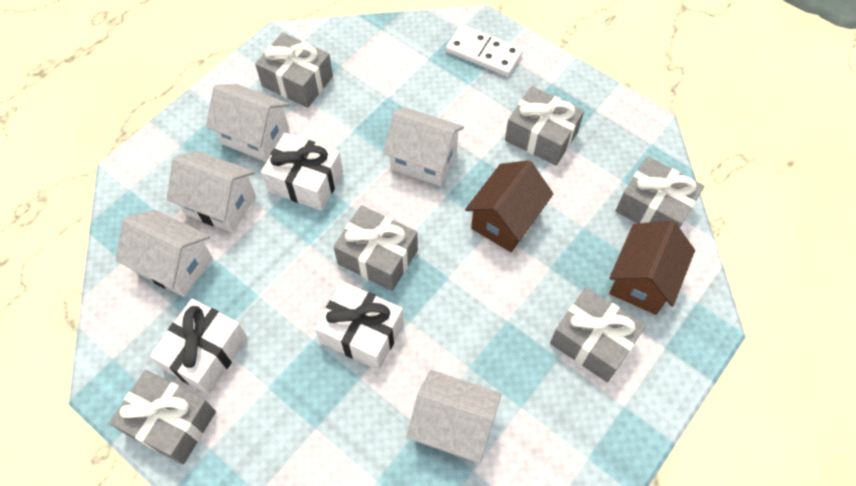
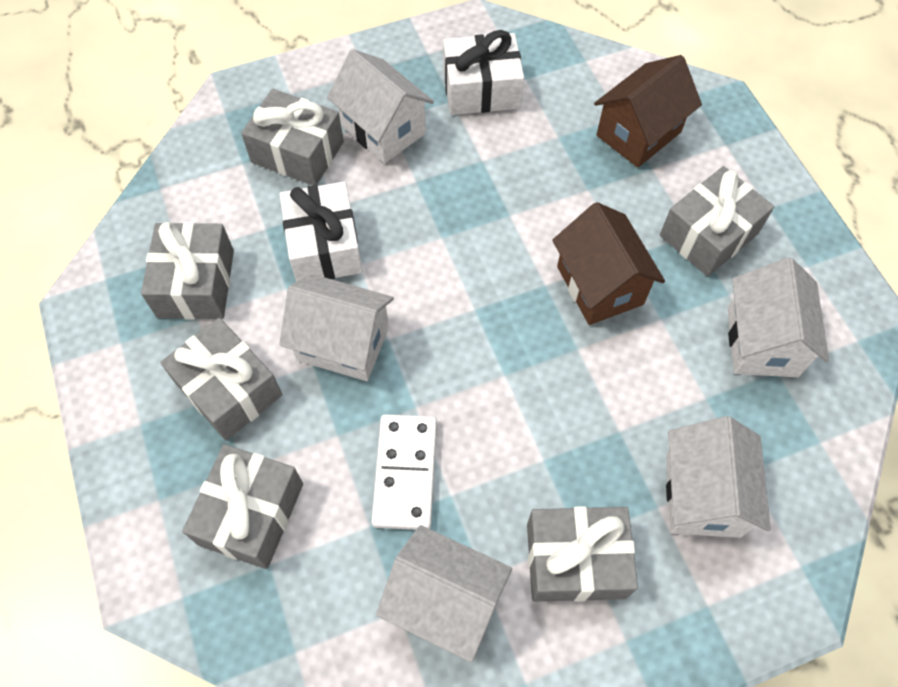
white gift: 3 -> 2

